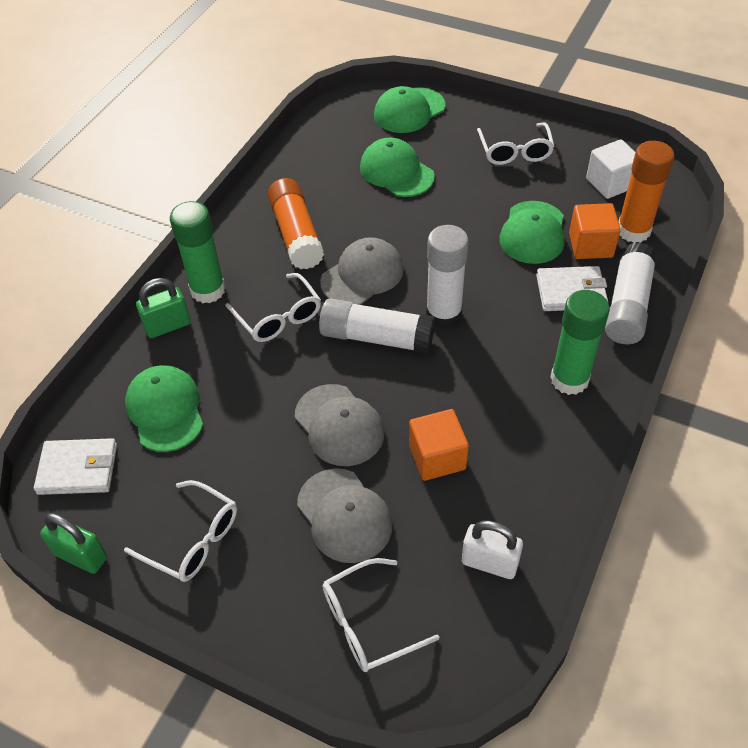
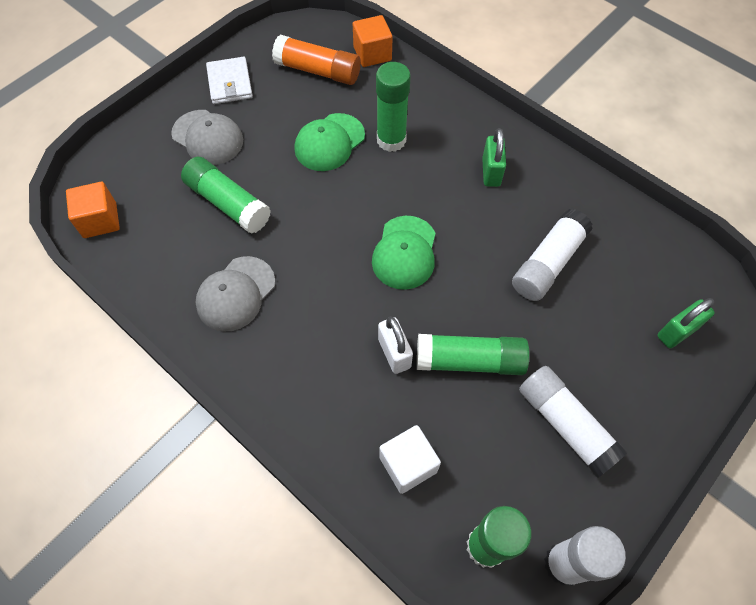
green cap: 4 -> 2
green glue stick: 2 -> 4
grey cap: 3 -> 2
orange glue stick: 2 -> 1
white glasses: 4 -> 0
white wallet: 2 -> 1

